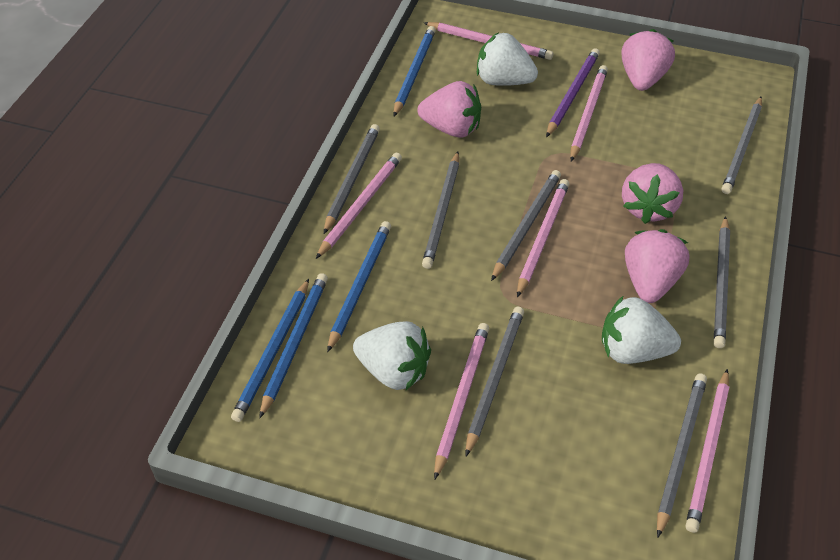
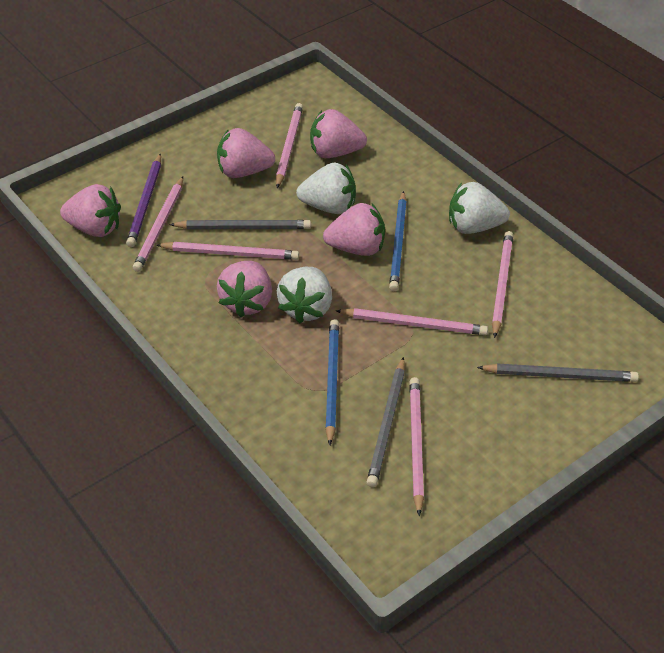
blue pencil: 4 -> 2
grey pencil: 7 -> 3
pink strawberry: 4 -> 5

